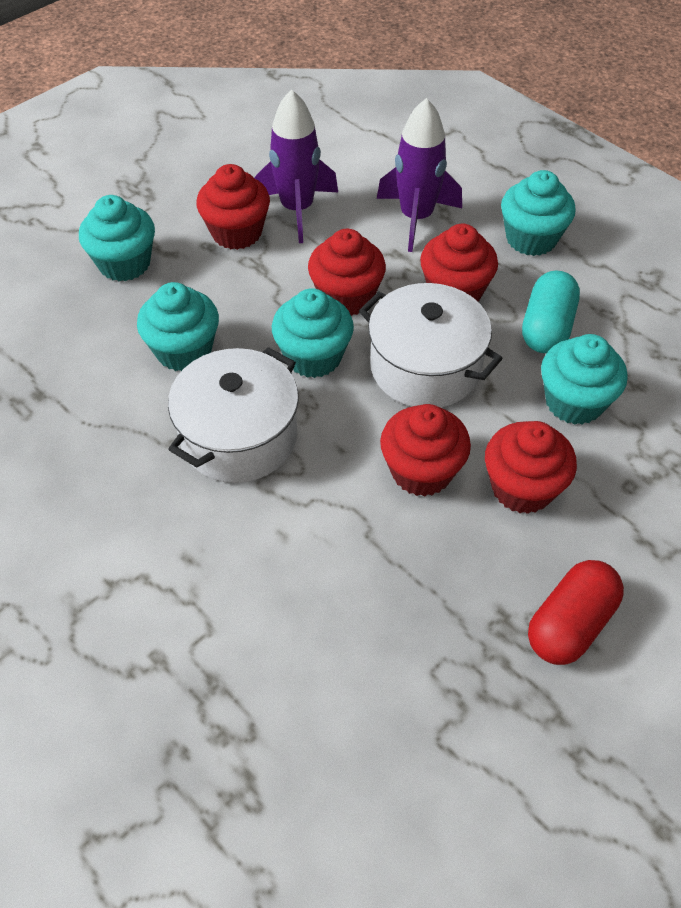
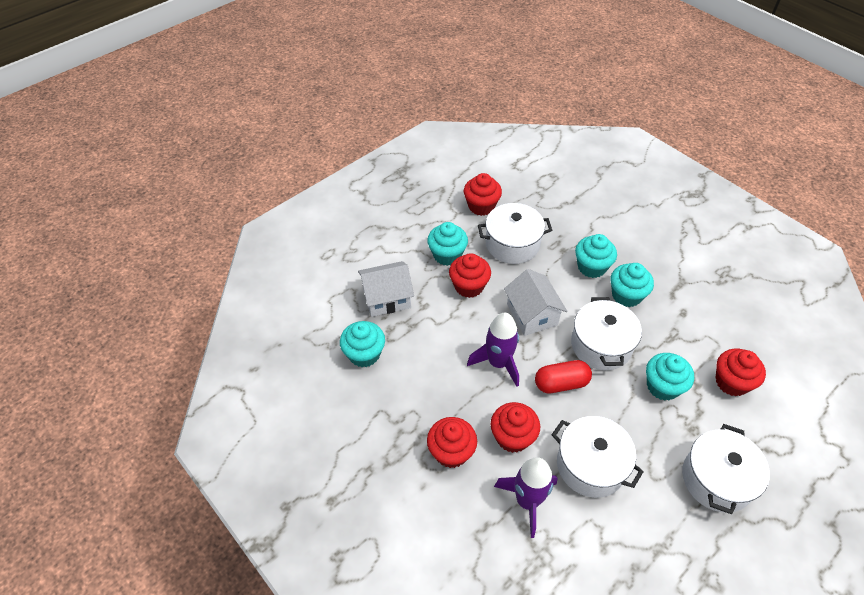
turquoise capsule: 1 -> 0
white house: 0 -> 2
white pot: 2 -> 4

